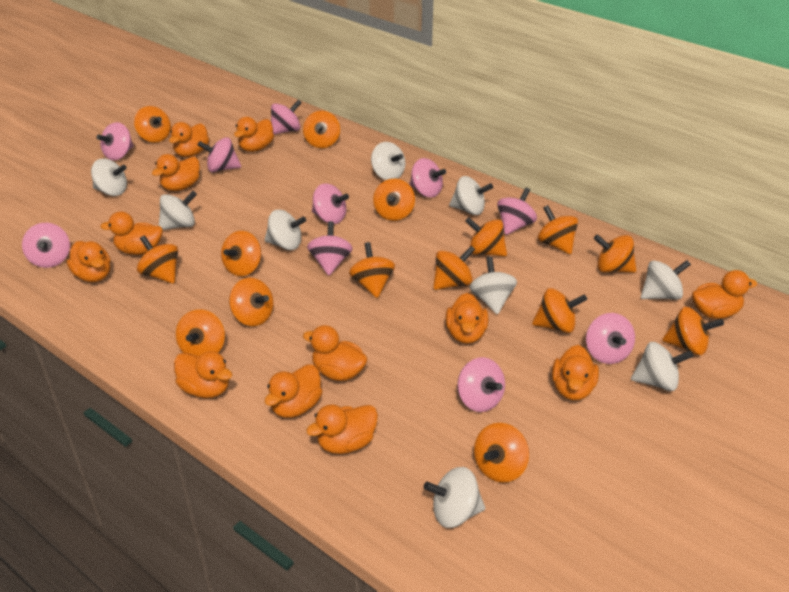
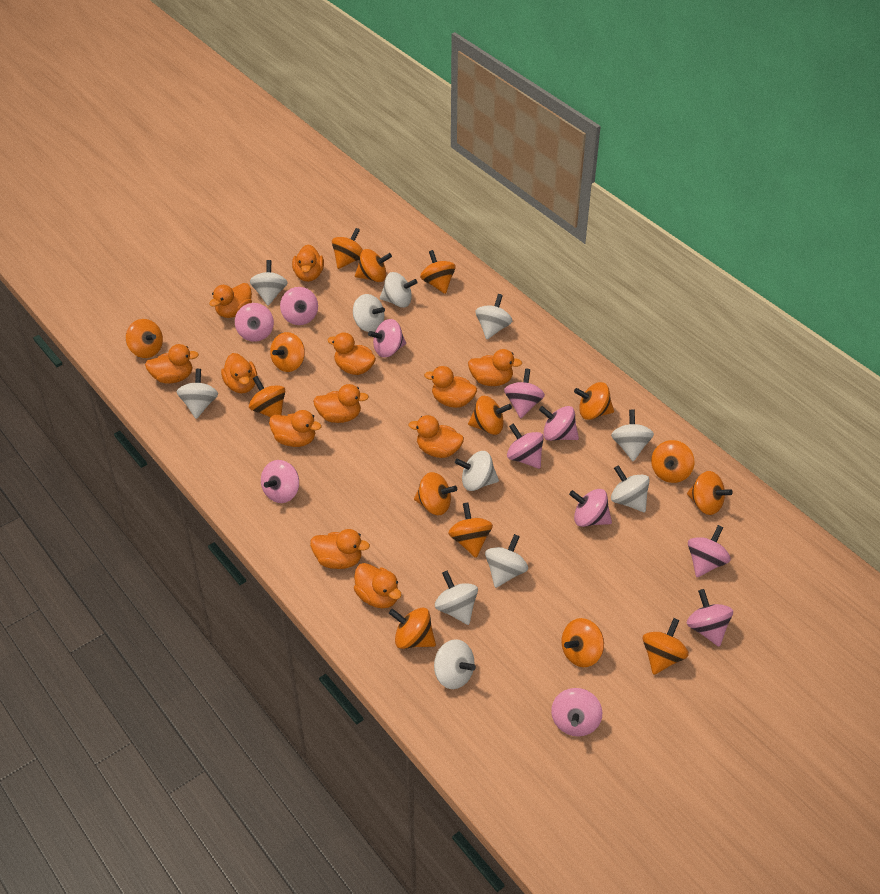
pink spinning top: 10 -> 11
white spinning top: 9 -> 11

